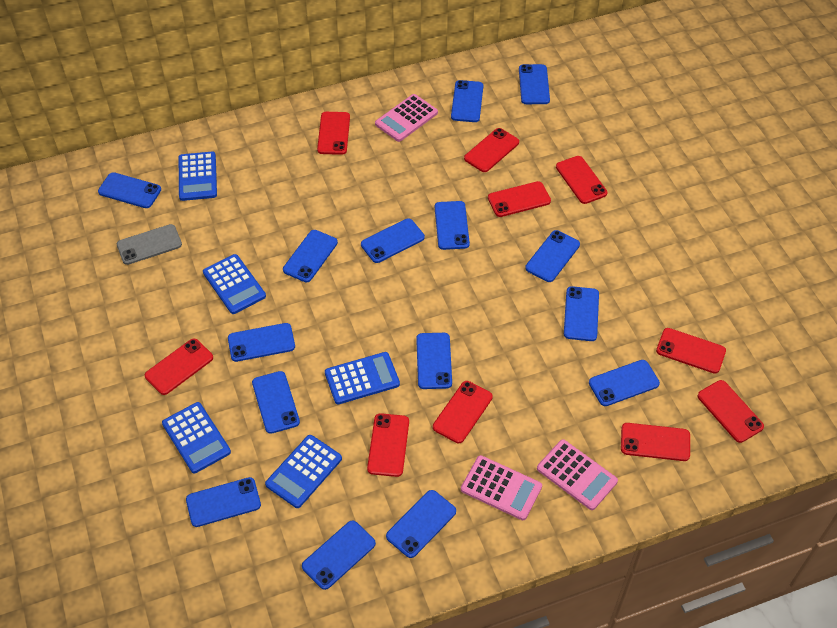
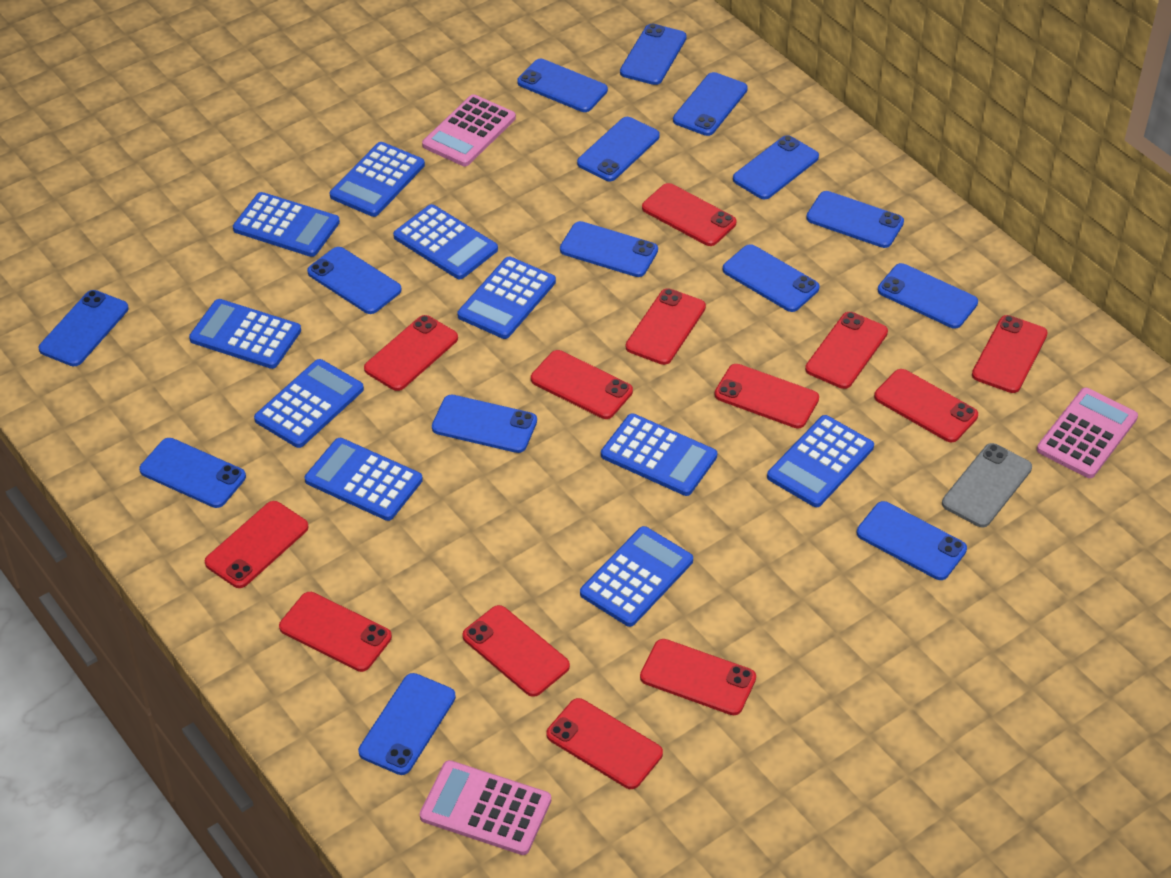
blue calculator: 5 -> 10
red phone: 10 -> 13

